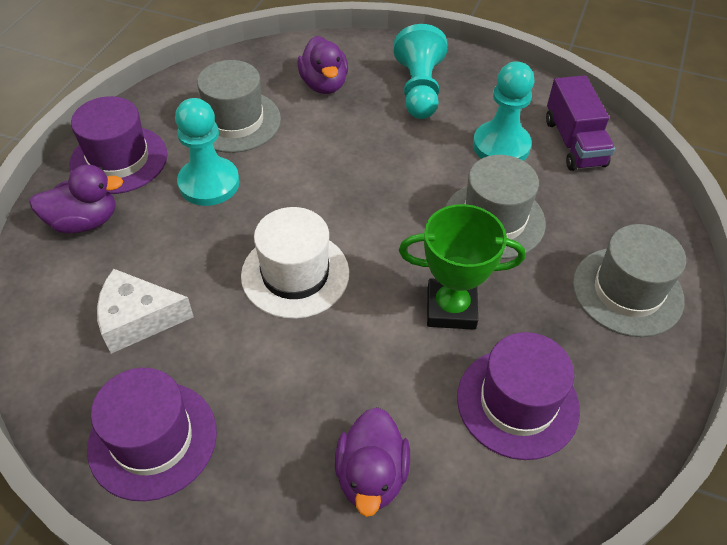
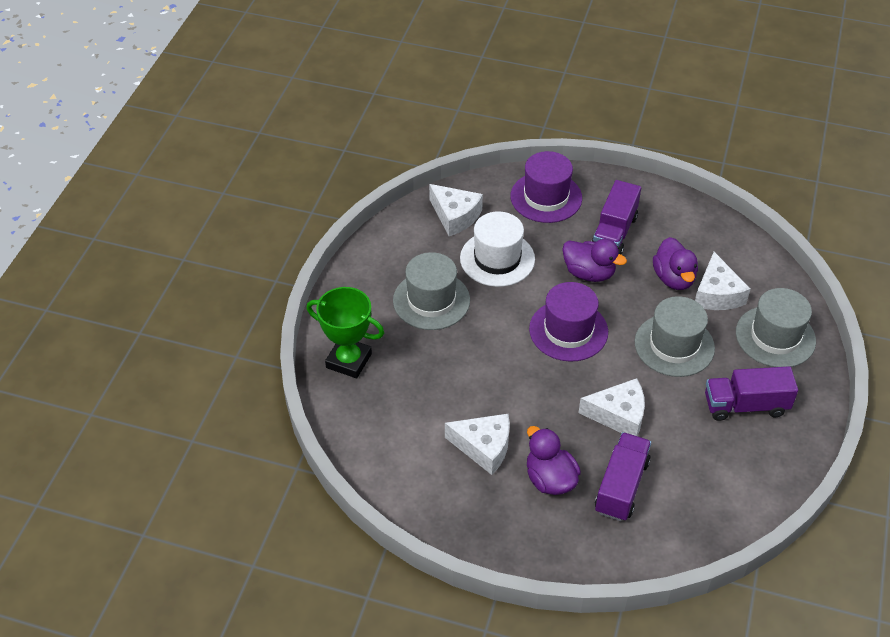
purple hat: 3 -> 2
purple truck: 1 -> 3
turquoise pawn: 3 -> 0
white cheese: 1 -> 4

